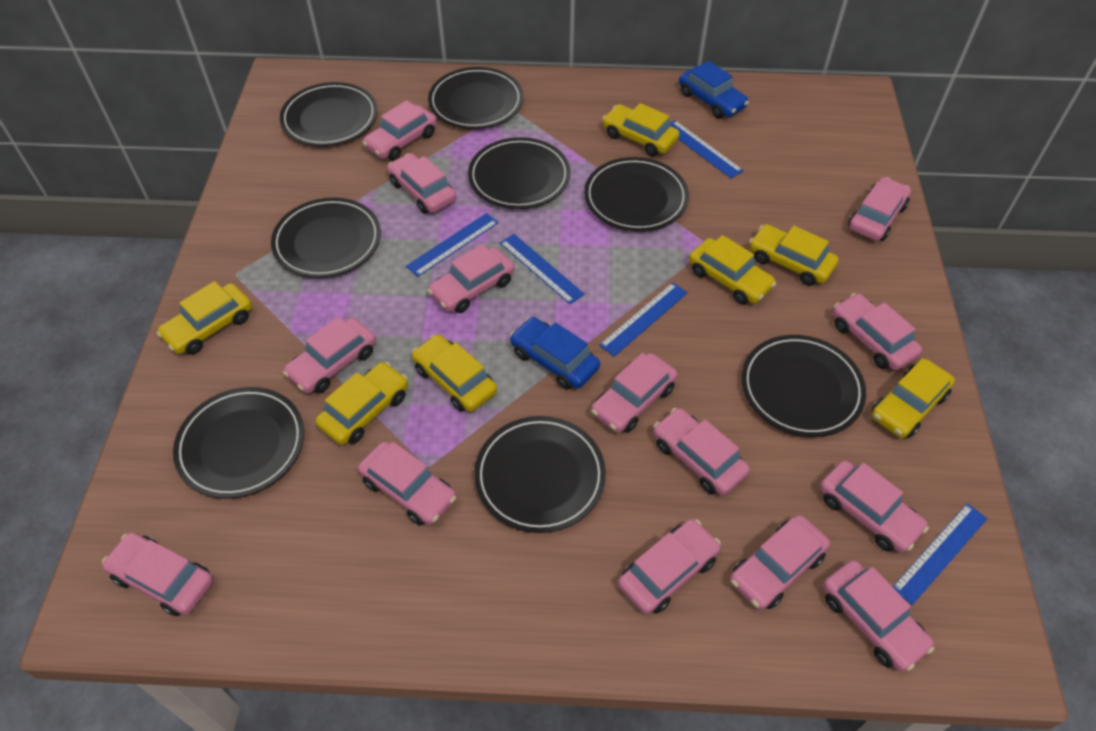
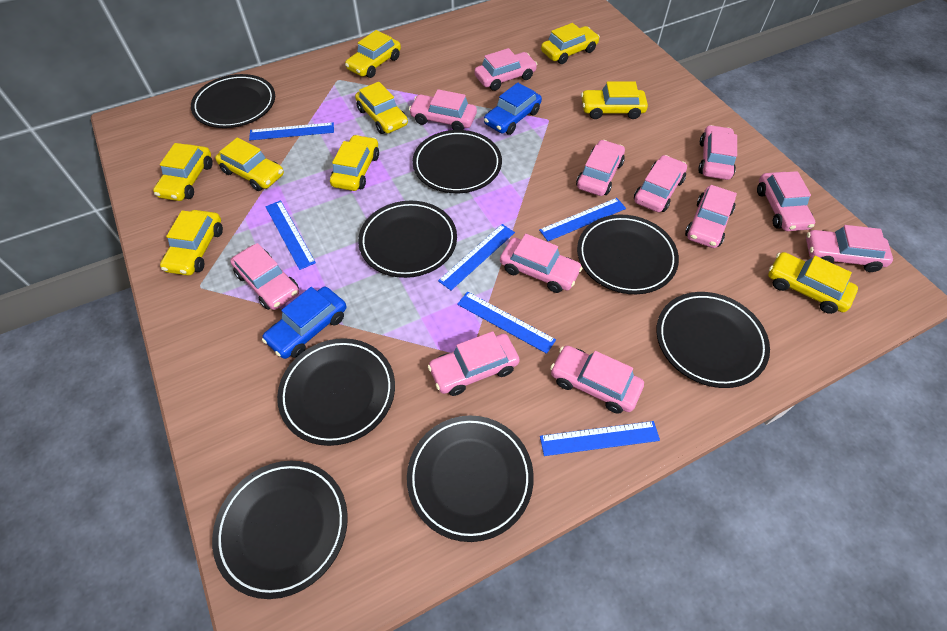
blue ruler: 5 -> 6
pink car: 14 -> 12
yellow car: 7 -> 9

